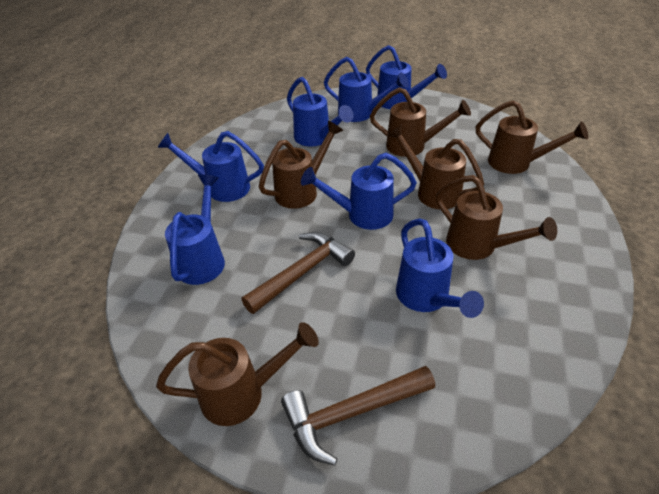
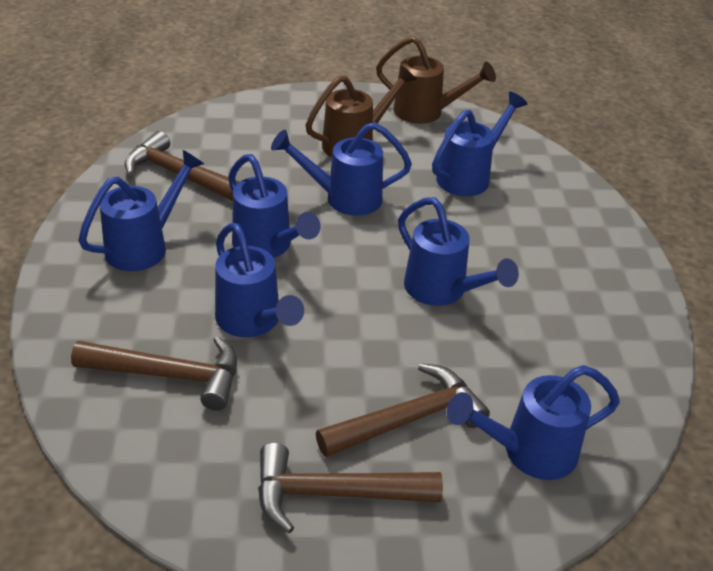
brown hammer: 2 -> 4
brown watering can: 6 -> 2

